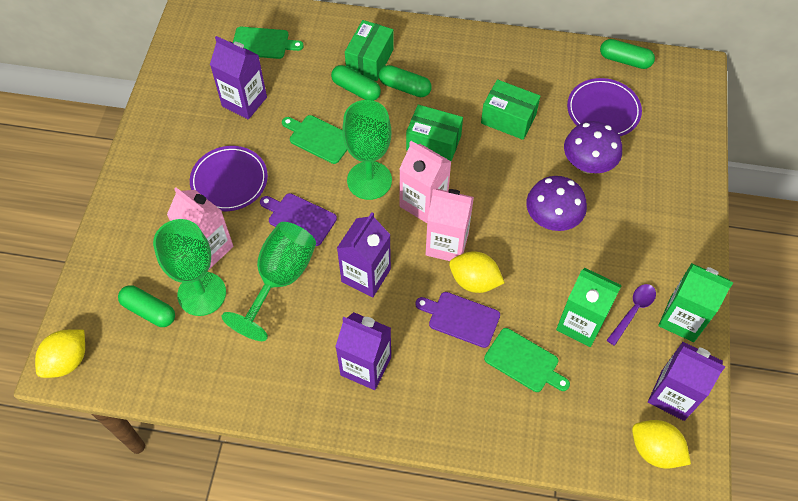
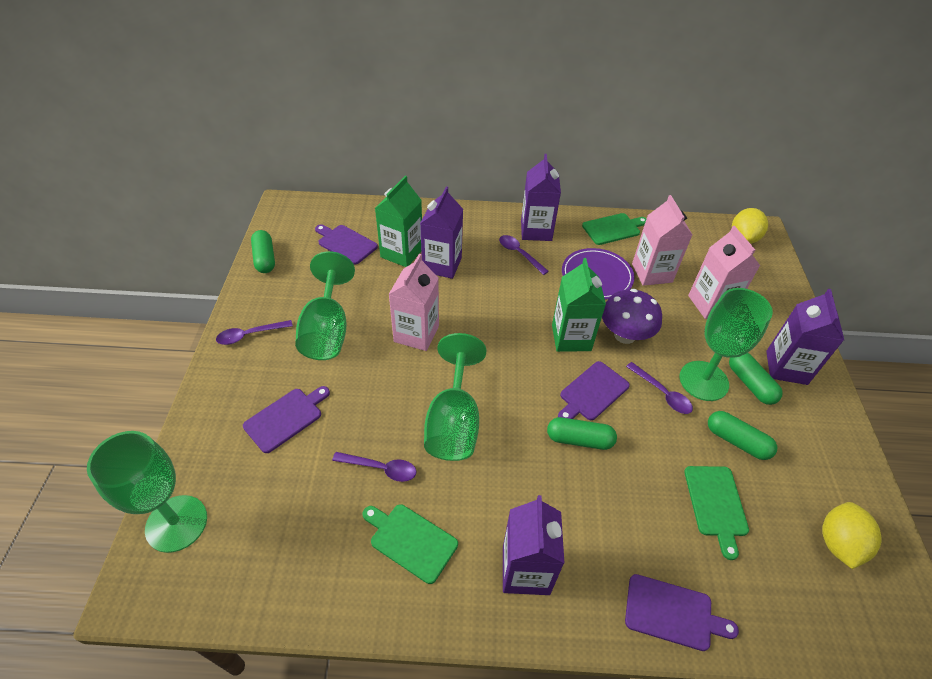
green box: 3 -> 0
green goblet: 3 -> 4
purple cutting board: 2 -> 4
purple mushroom: 2 -> 1
purple plate: 2 -> 1
purple spoon: 1 -> 4
yellow lemon: 3 -> 2

